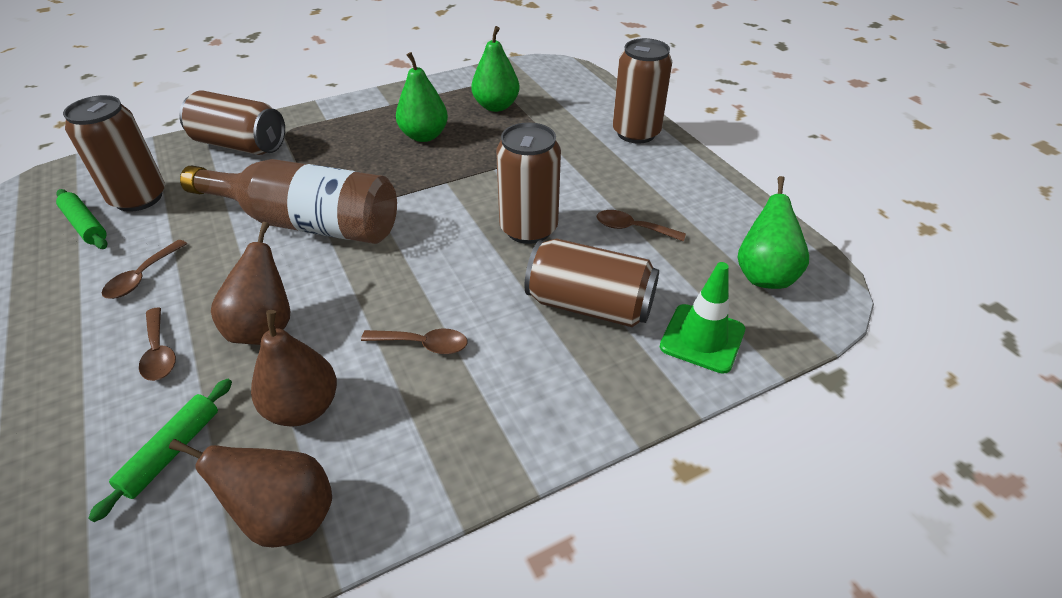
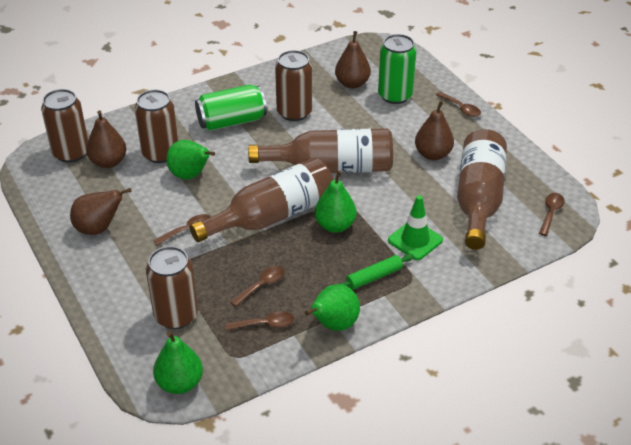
brown bottle: 1 -> 3
brown can: 5 -> 4
brown pear: 3 -> 4
brown spoon: 4 -> 5
green can: 0 -> 2
green pear: 3 -> 4
green rolling pin: 2 -> 1

